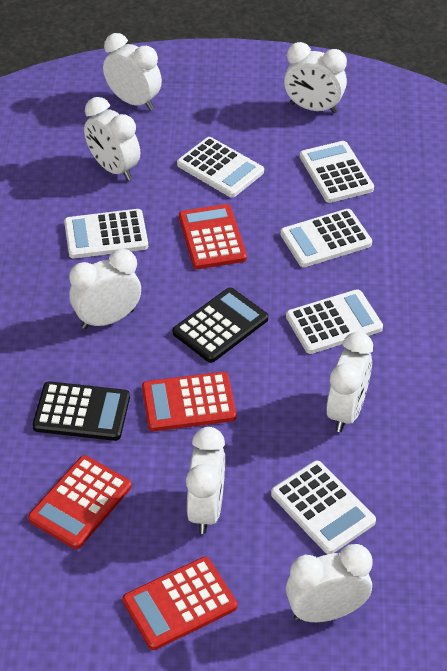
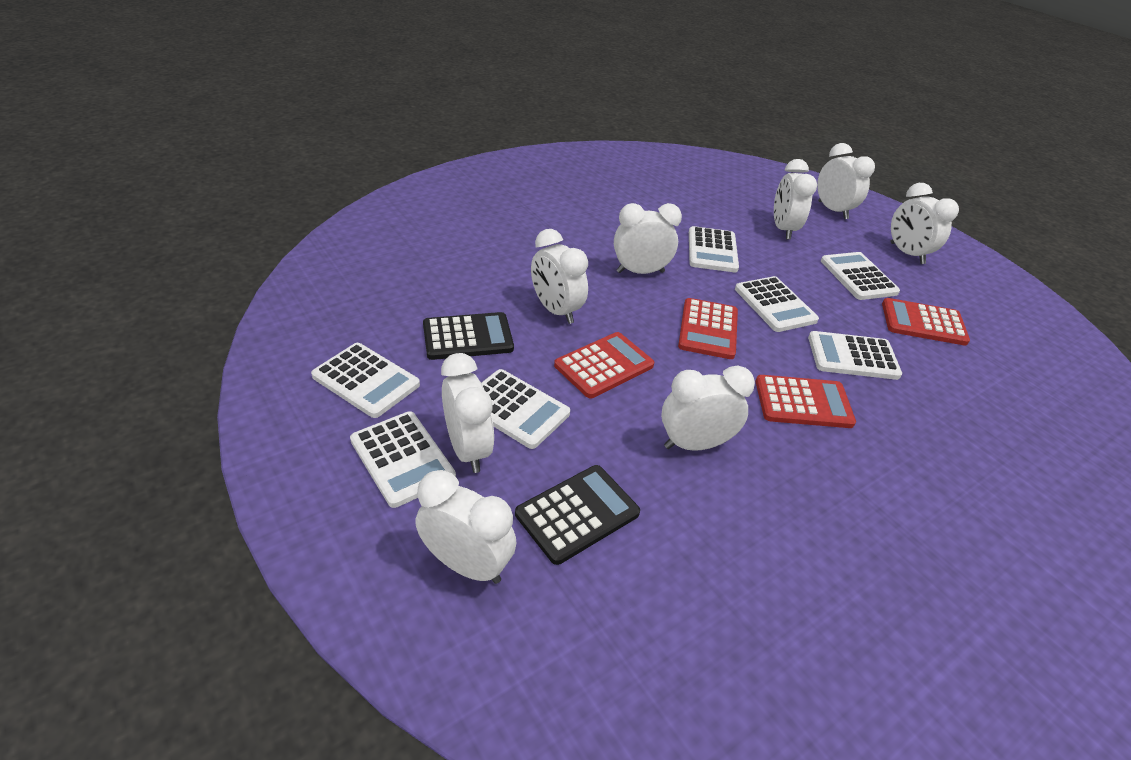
white calculator: 6 -> 7
white clock: 7 -> 8

